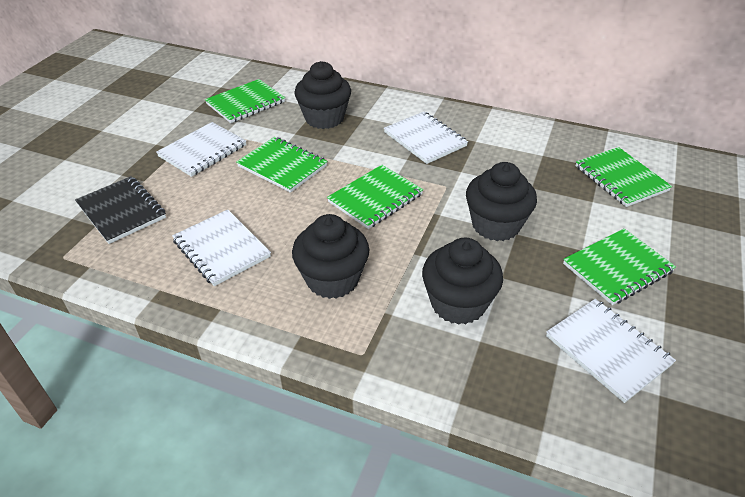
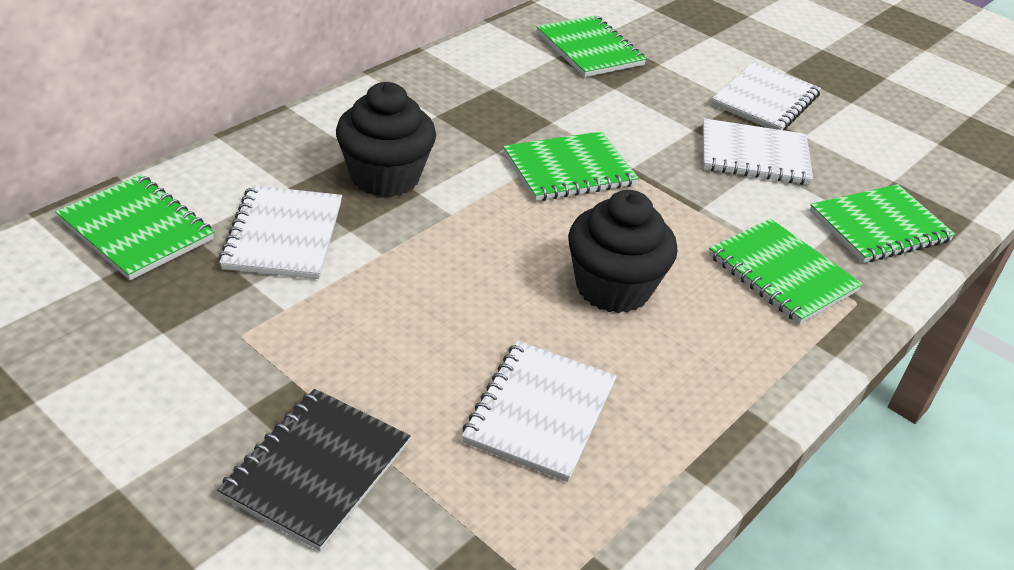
black cupcake: 4 -> 2

